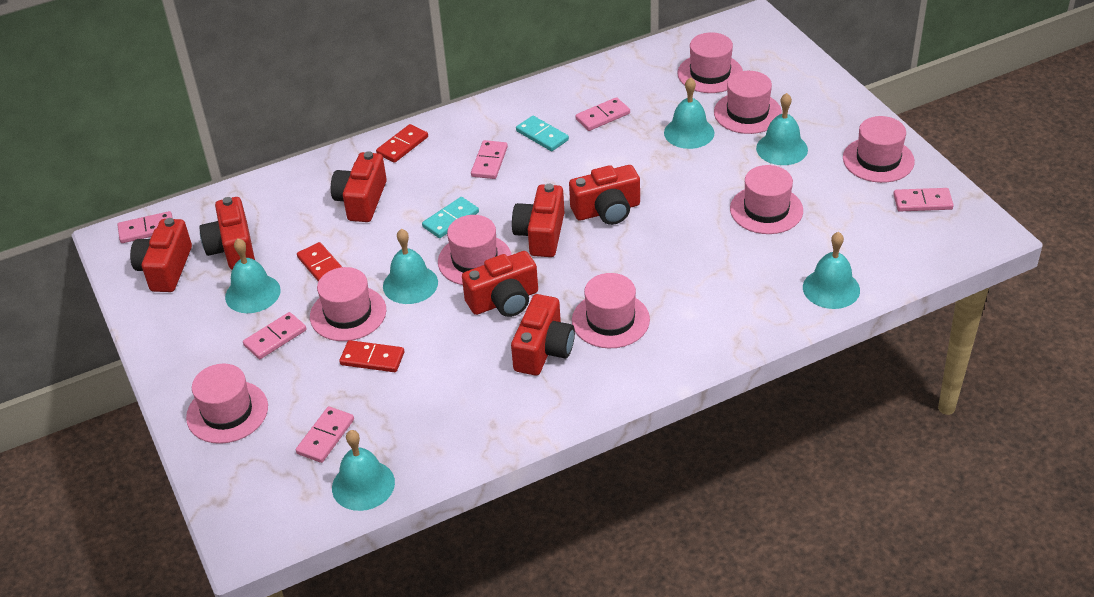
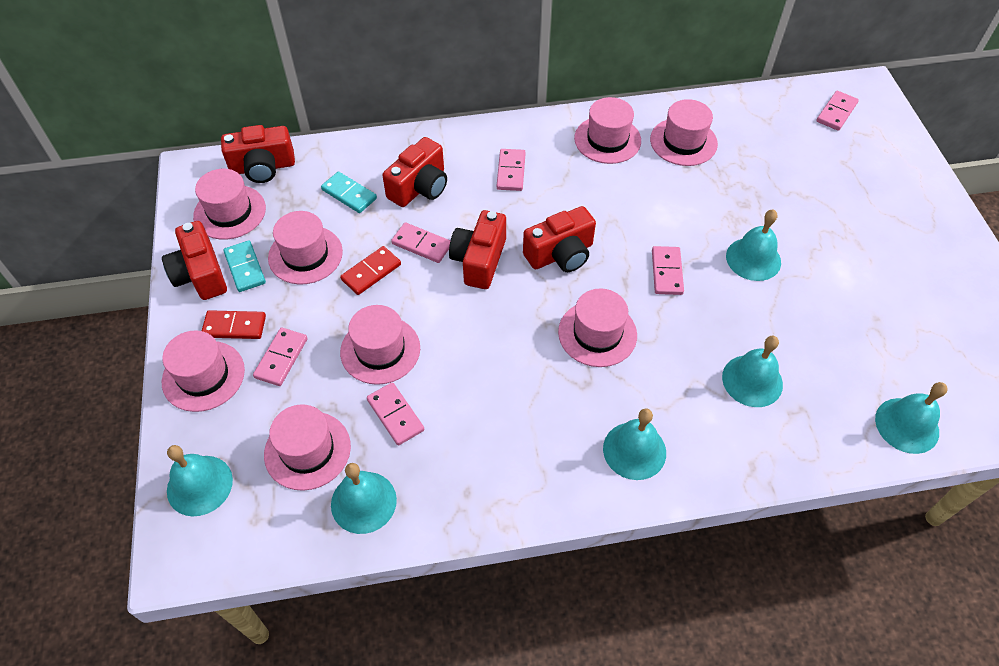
red camera: 7 -> 5
red domino: 3 -> 2

